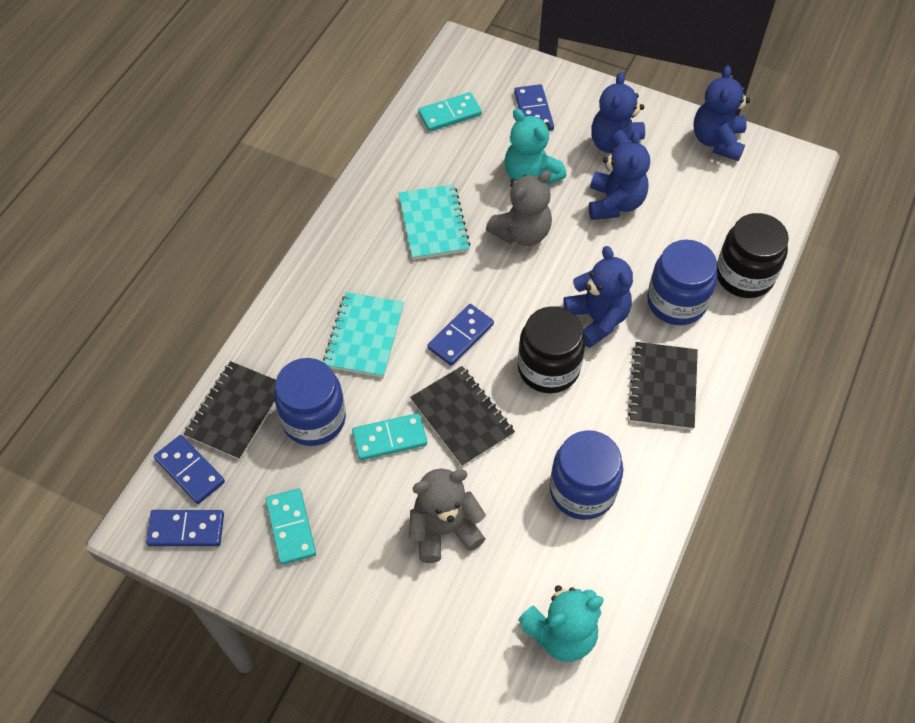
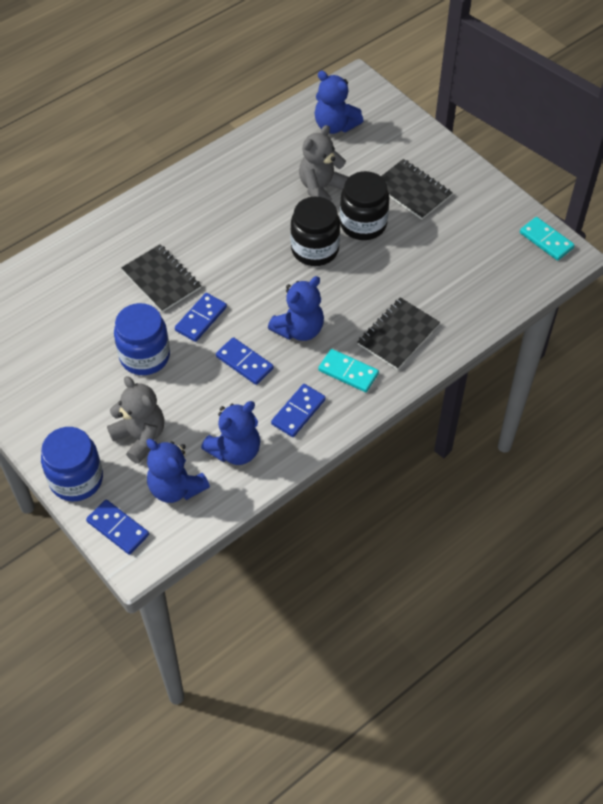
blue jar: 3 -> 2
turquoise domino: 3 -> 2
turquoise notebook: 2 -> 0
turquoise teddy bear: 2 -> 0

